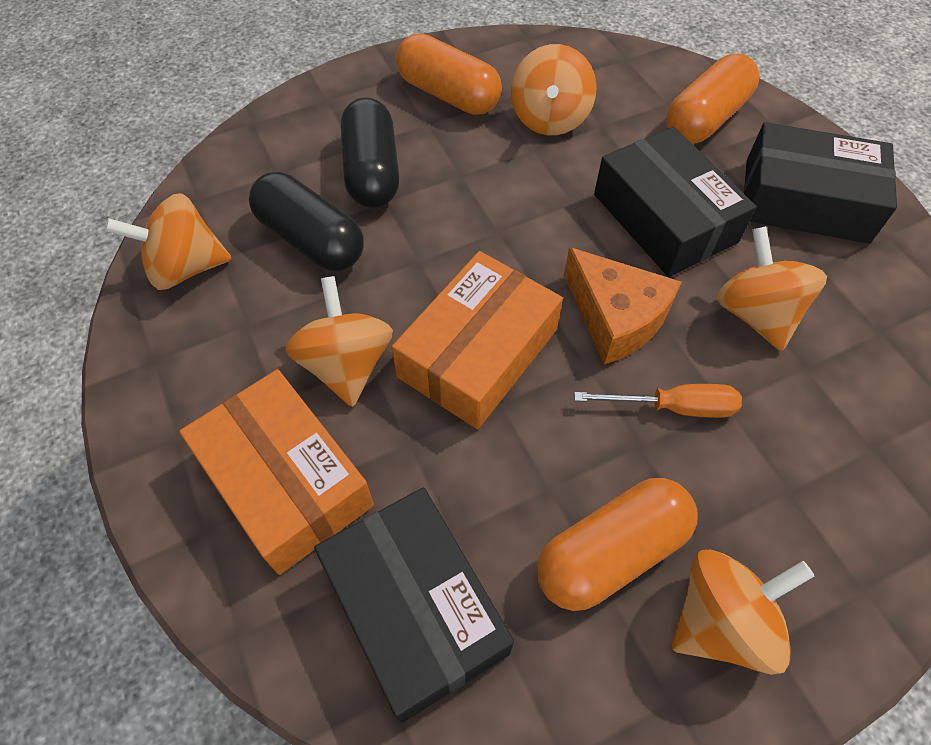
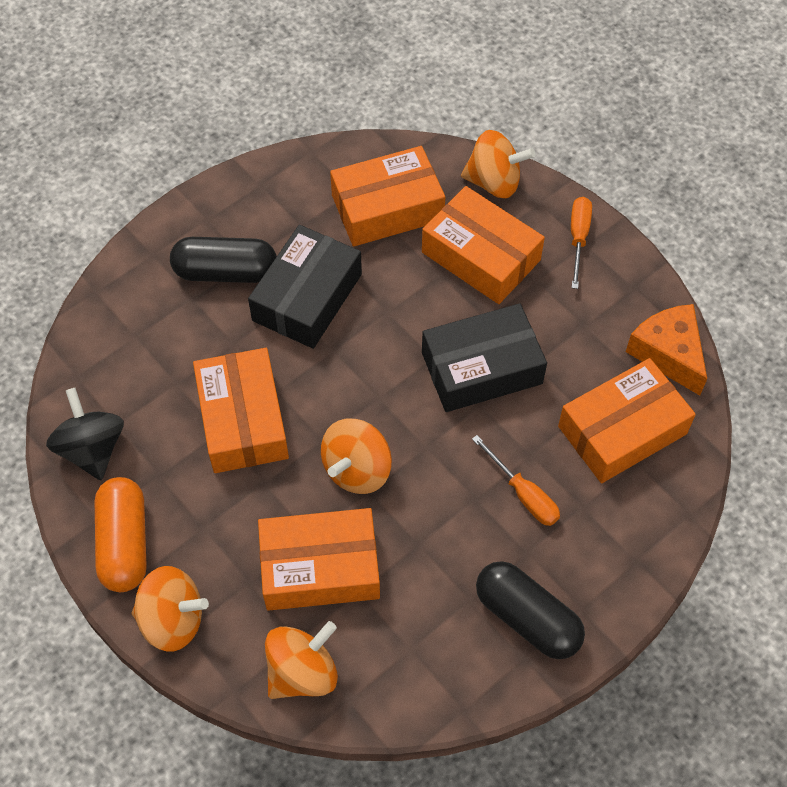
black box: 3 -> 2
black spinning top: 0 -> 1
orange box: 2 -> 5
orange capsule: 3 -> 1
orange screwdriver: 1 -> 2
orange spinning top: 5 -> 4

